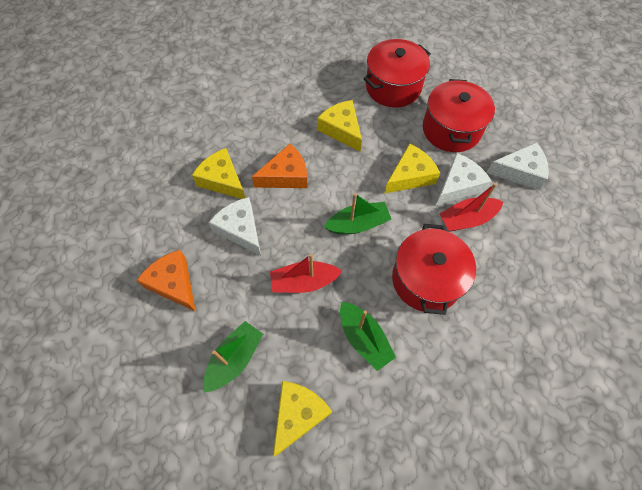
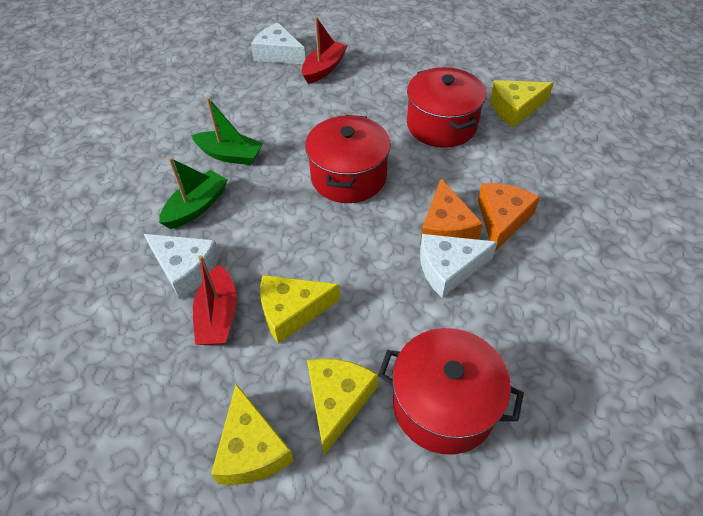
green boat: 3 -> 2

